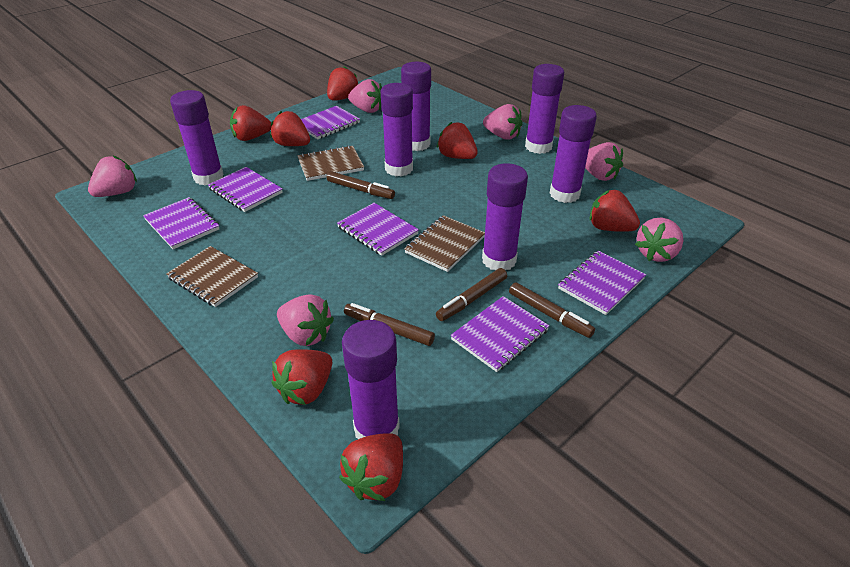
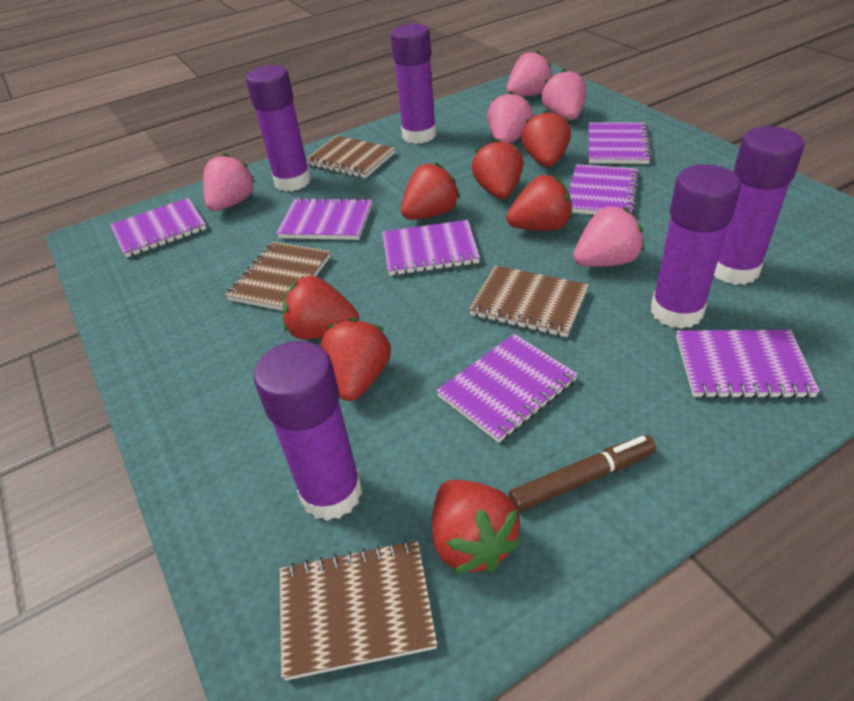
brown marker: 4 -> 1
brown notebook: 3 -> 4
pink strawberry: 6 -> 5
purple glue stick: 7 -> 5
purple notebook: 6 -> 7

